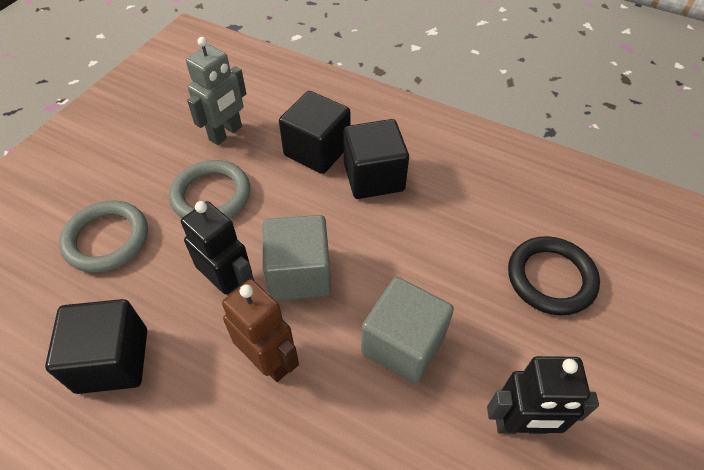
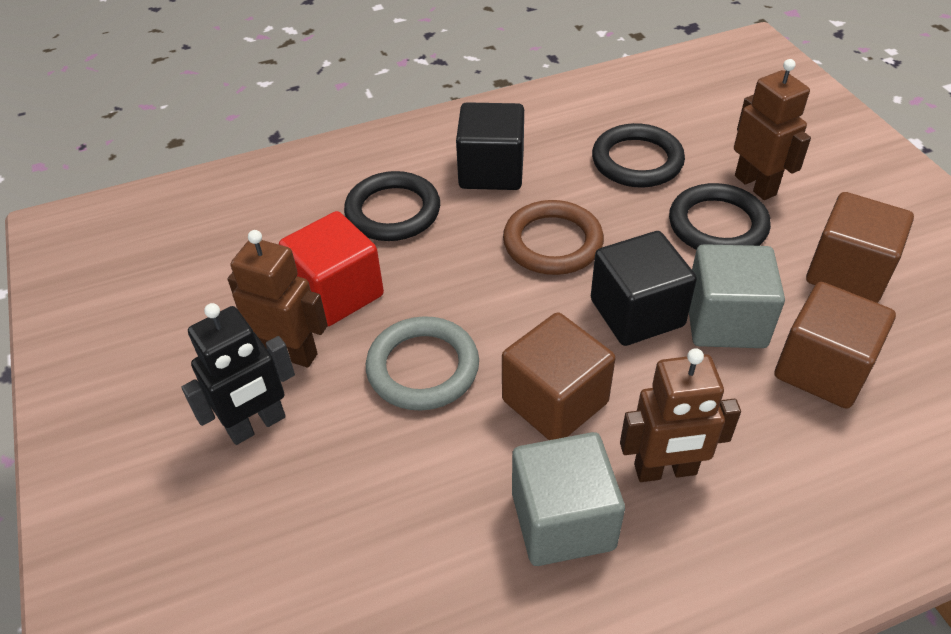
black cube: 3 -> 2
black ring: 1 -> 3
black robot: 2 -> 1
brown cube: 0 -> 3
brown ring: 0 -> 1
brown robot: 1 -> 3
grey ring: 2 -> 1
grey robot: 1 -> 0
red cube: 0 -> 1

